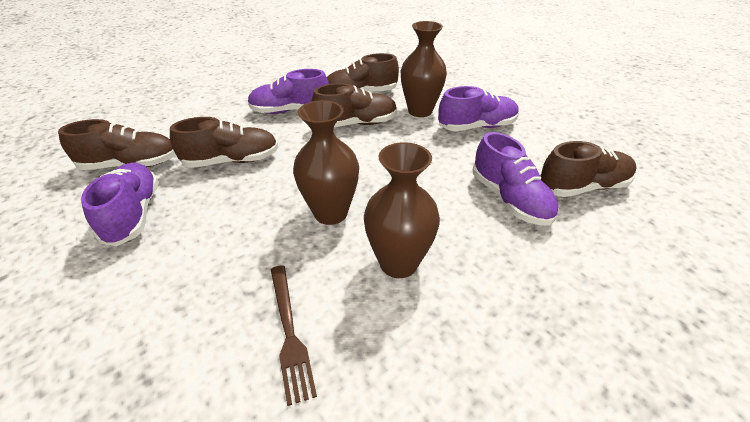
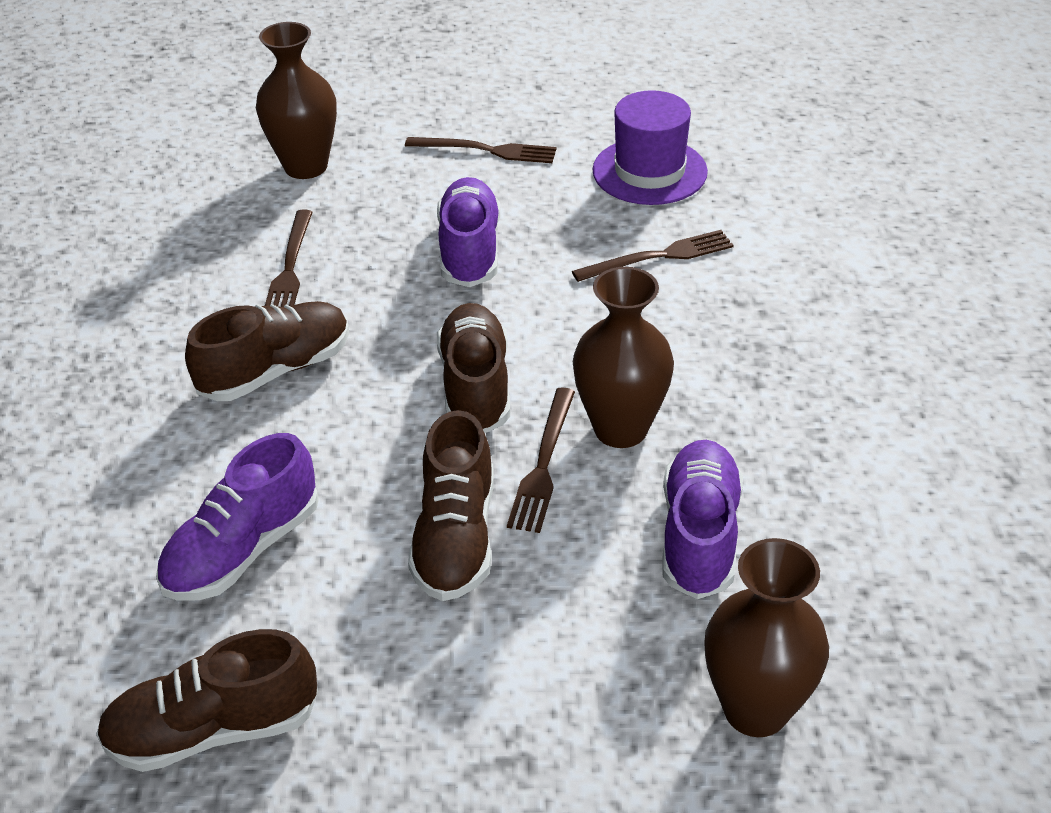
brown fork: 1 -> 4
brown shoe: 5 -> 4
purple hat: 0 -> 1
purple shoe: 4 -> 3

